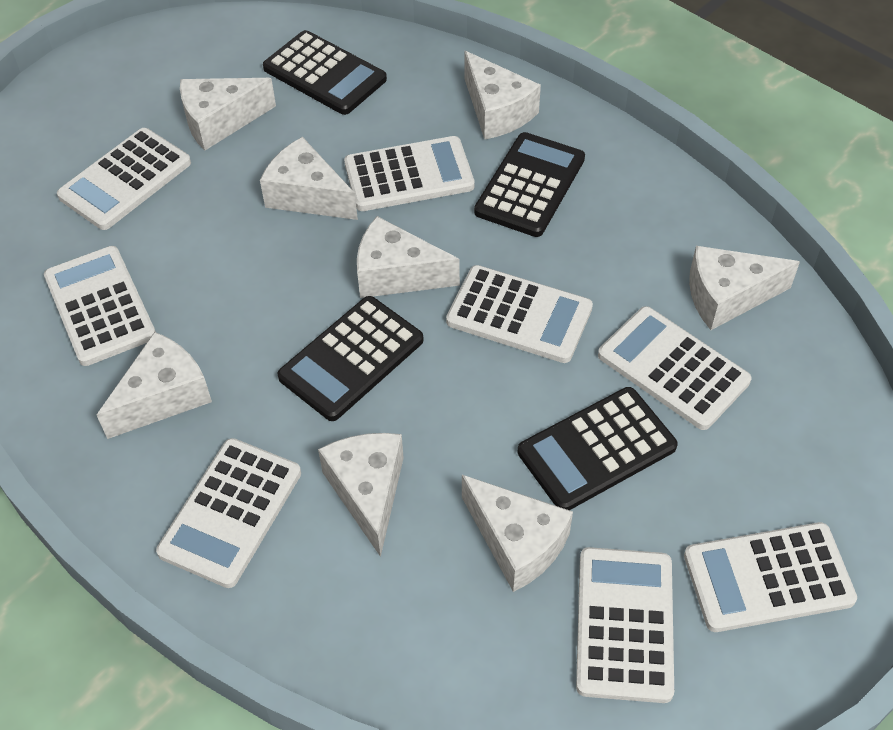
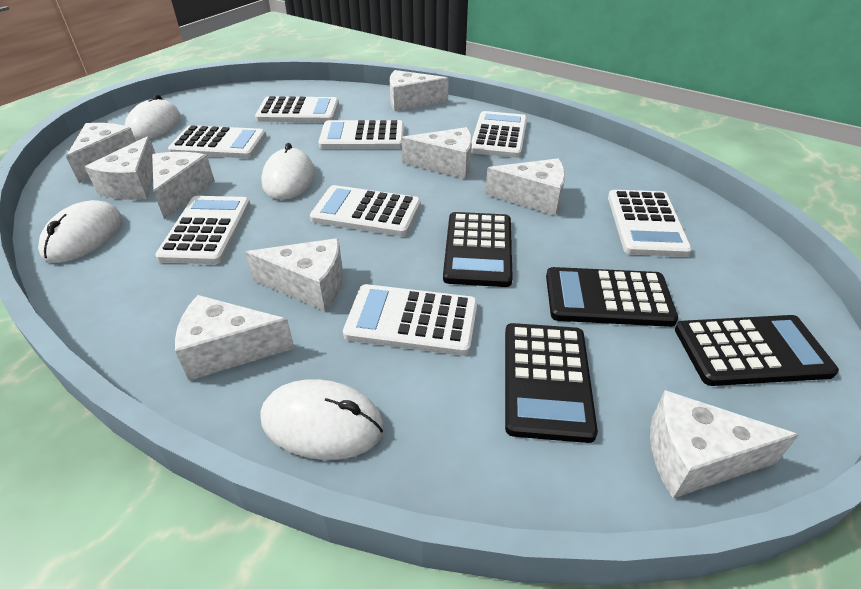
white cheese: 8 -> 9
white mouse: 0 -> 4

